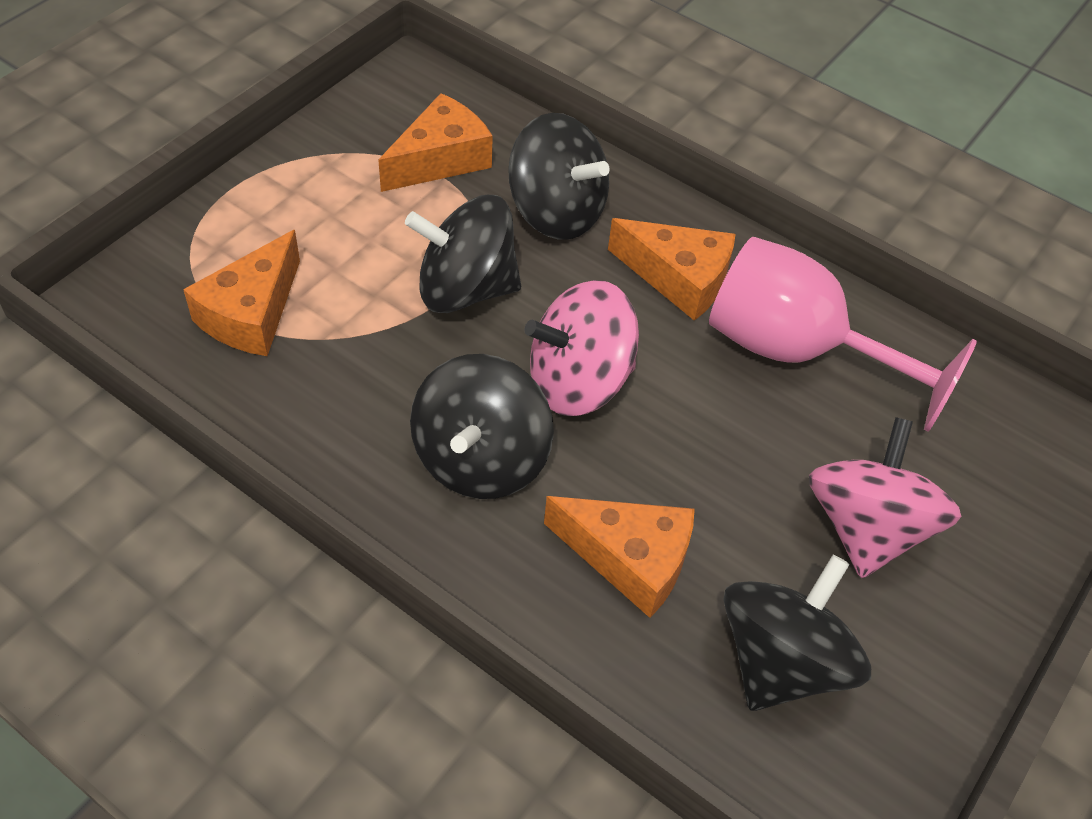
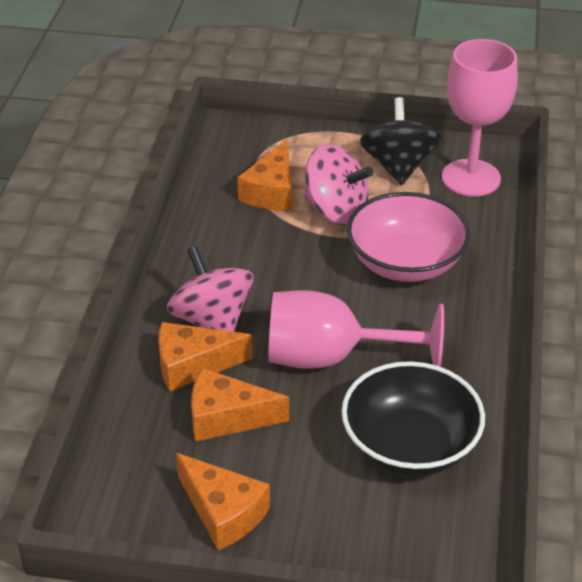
black bowl: 0 -> 1
black spinning top: 4 -> 1
pink bowl: 0 -> 1
pink goblet: 1 -> 2

